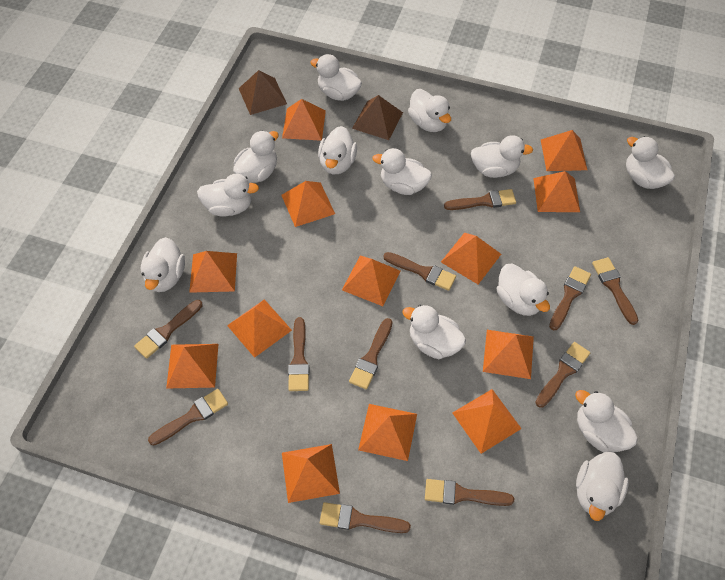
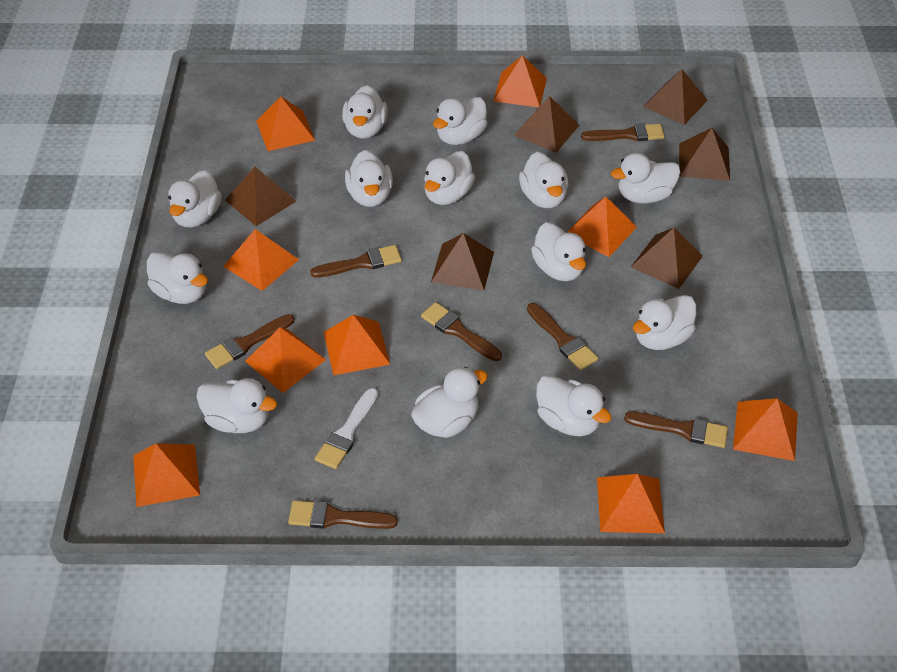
brown brush: 11 -> 7
brown pyramid: 2 -> 6
orange pyramid: 13 -> 9
white brush: 0 -> 1

